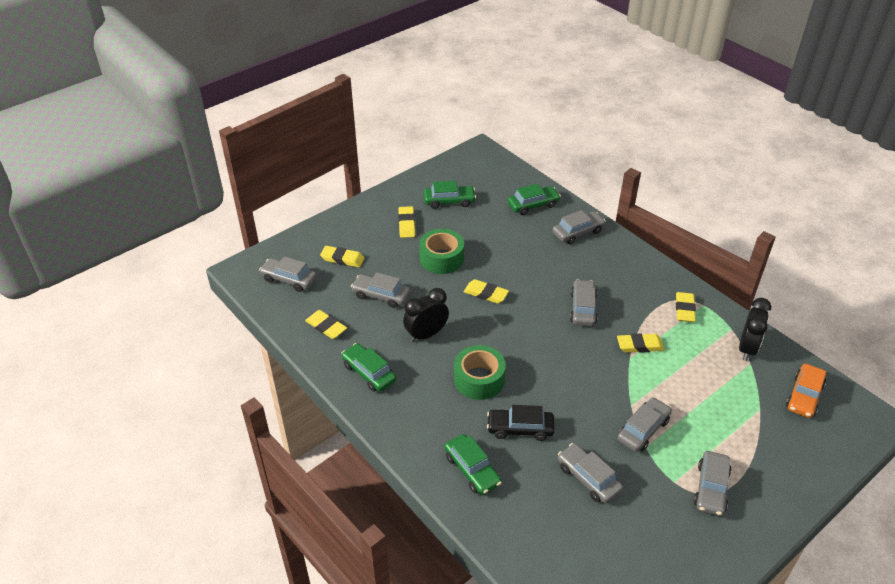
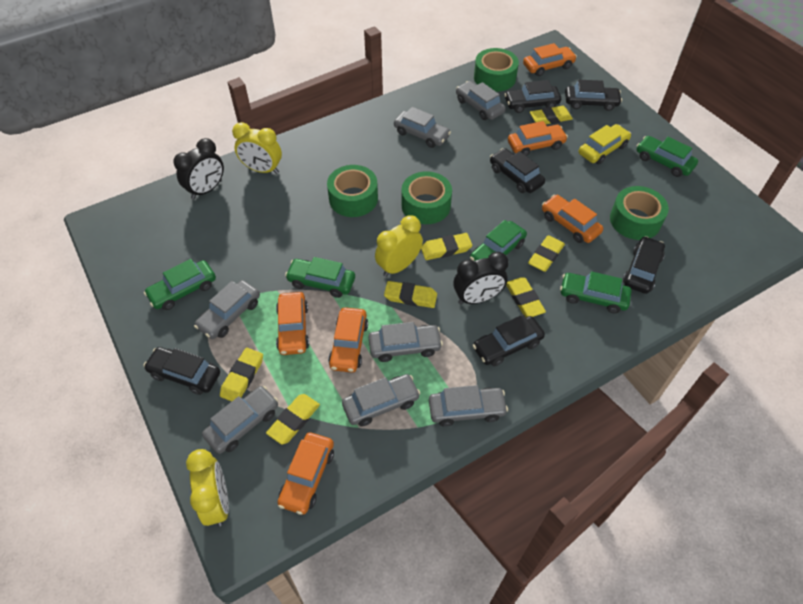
black car: 1 -> 6
green car: 4 -> 5
green tape: 2 -> 4
orange car: 1 -> 6
yellow car: 0 -> 1
yellow clock: 0 -> 3
yellow eraser: 6 -> 7

